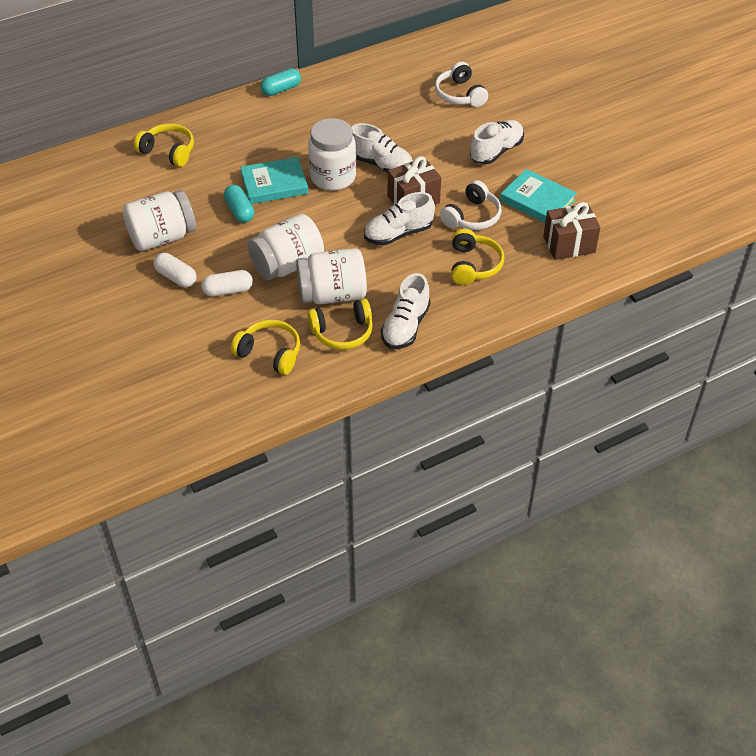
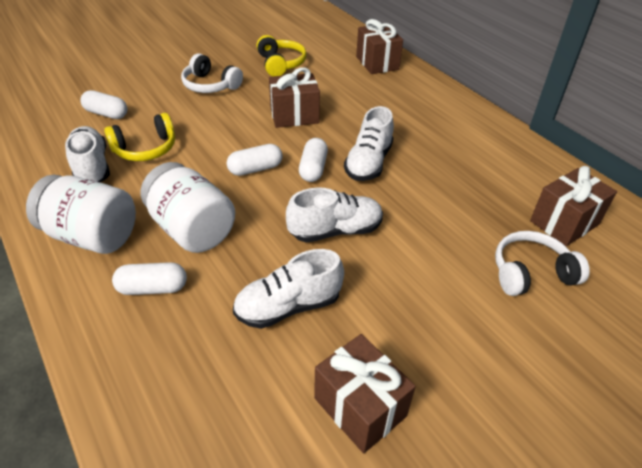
brown gift: 2 -> 4
turquoise book: 2 -> 0
turquoise capsule: 2 -> 0
white capsule: 2 -> 4
white jar: 4 -> 2
yellow headphones: 4 -> 2

